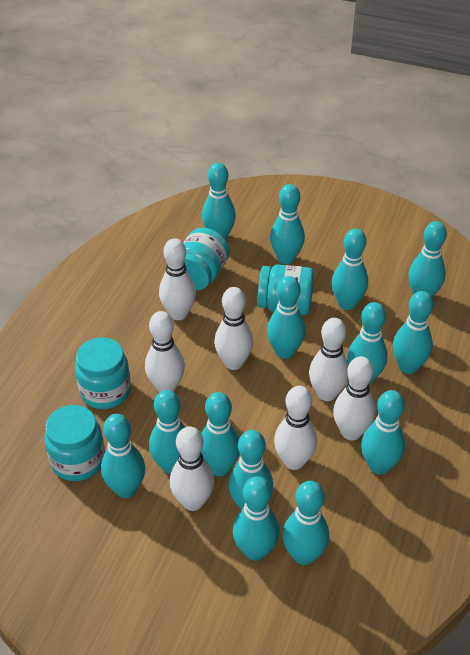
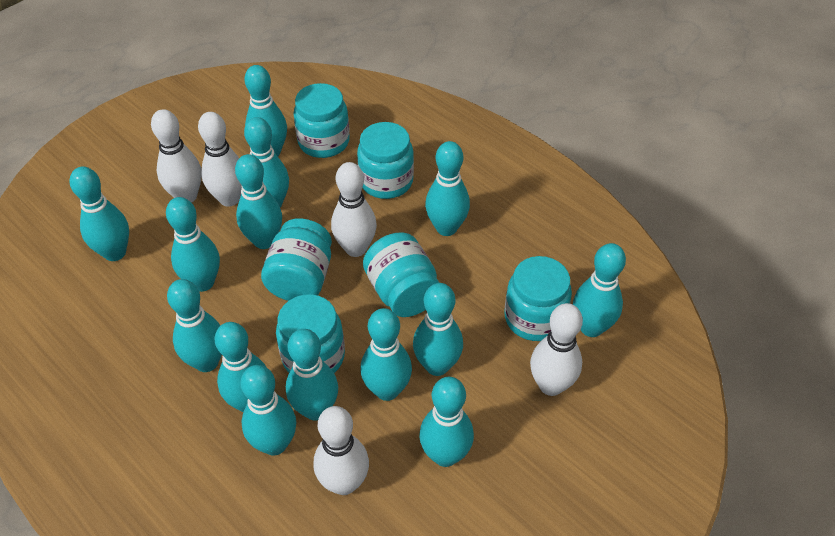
turquoise jar: 4 -> 6
white bowling pin: 7 -> 5

